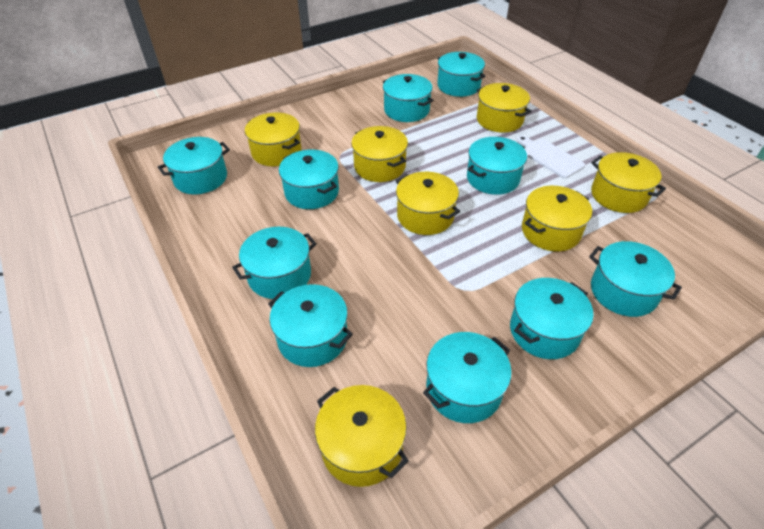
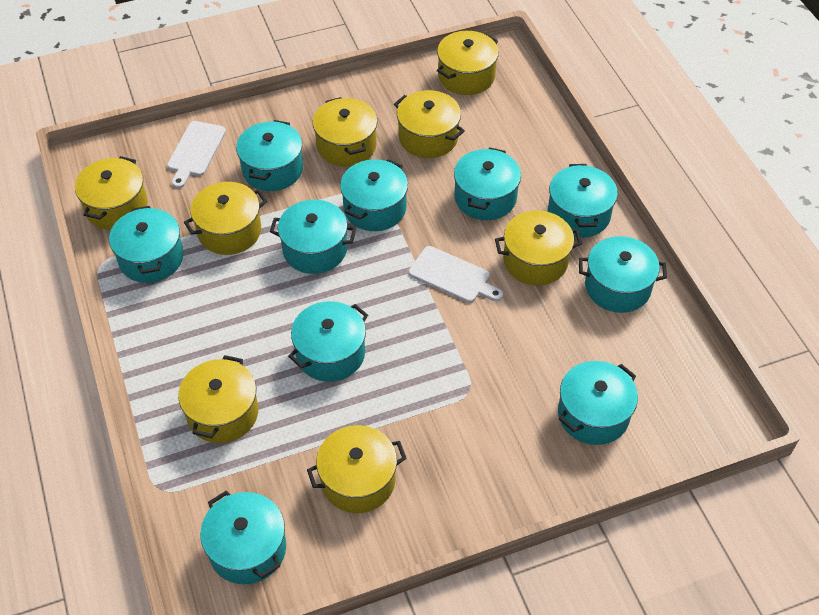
white cutting board: 1 -> 2
yellow pot: 7 -> 8

